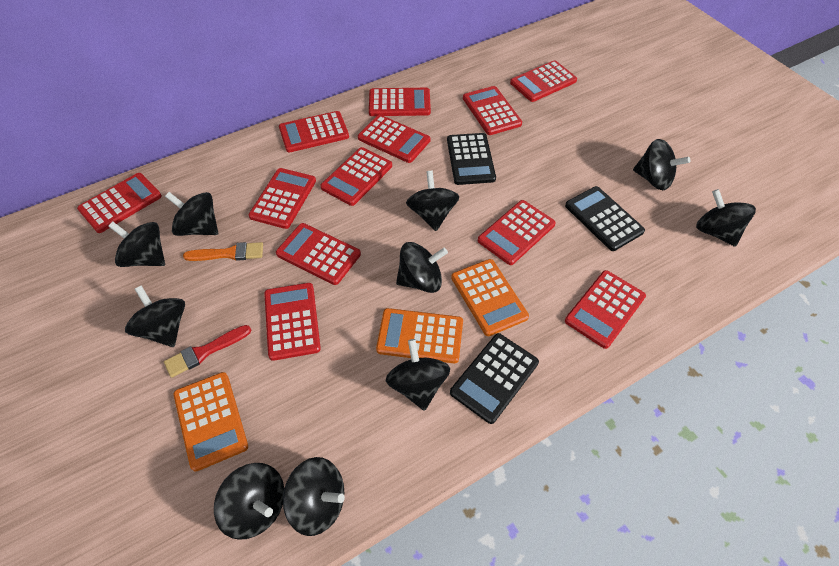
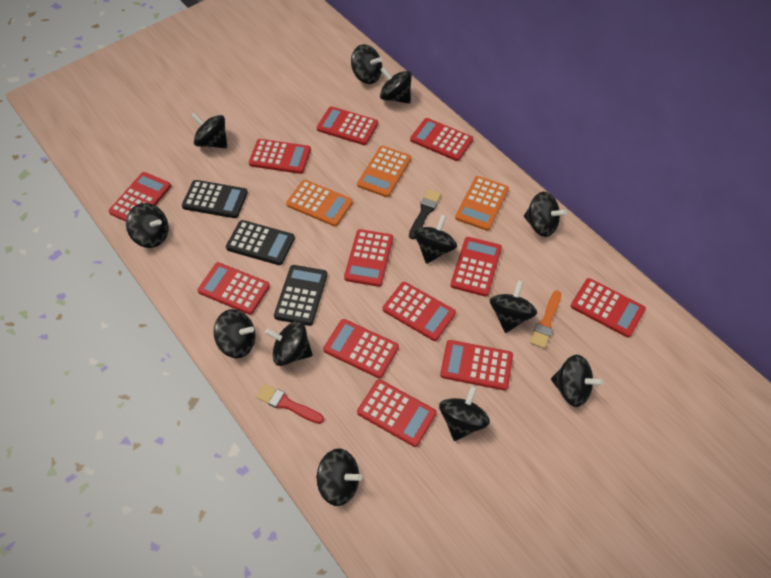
black brush: 0 -> 1
black spinning top: 10 -> 12

